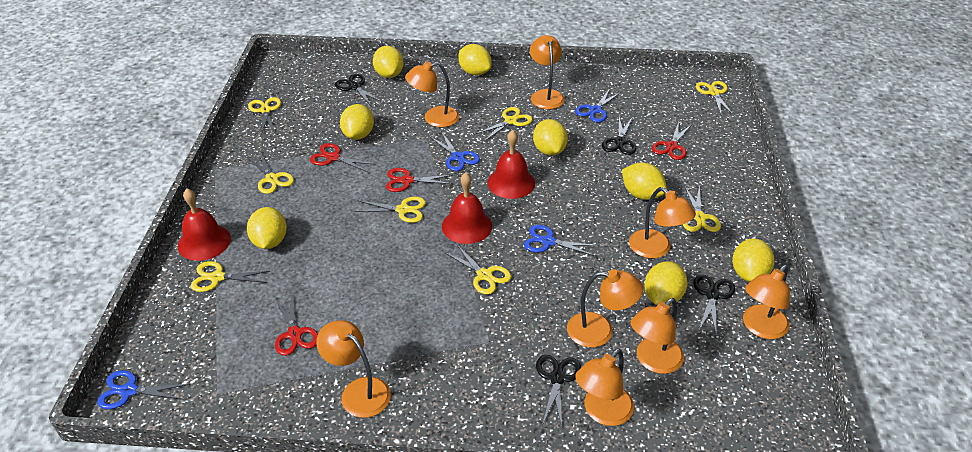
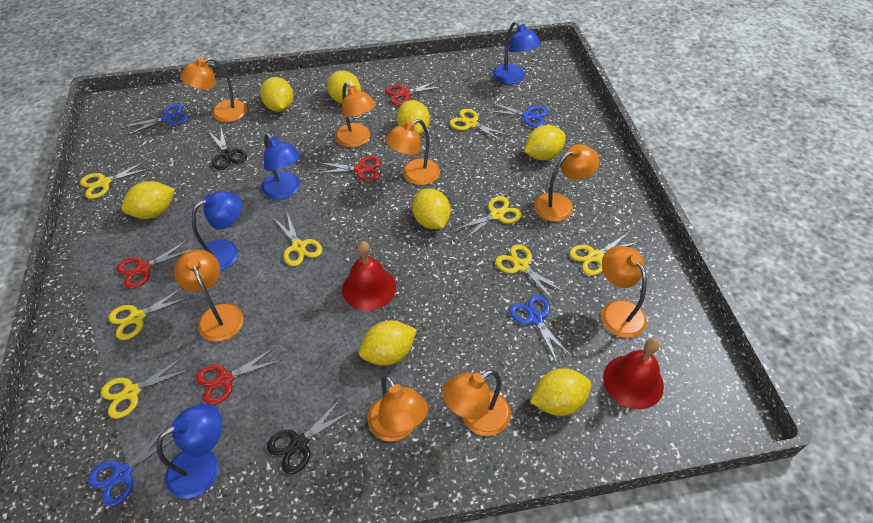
black scissors: 4 -> 2
blue lamp: 0 -> 4
red bell: 3 -> 2

